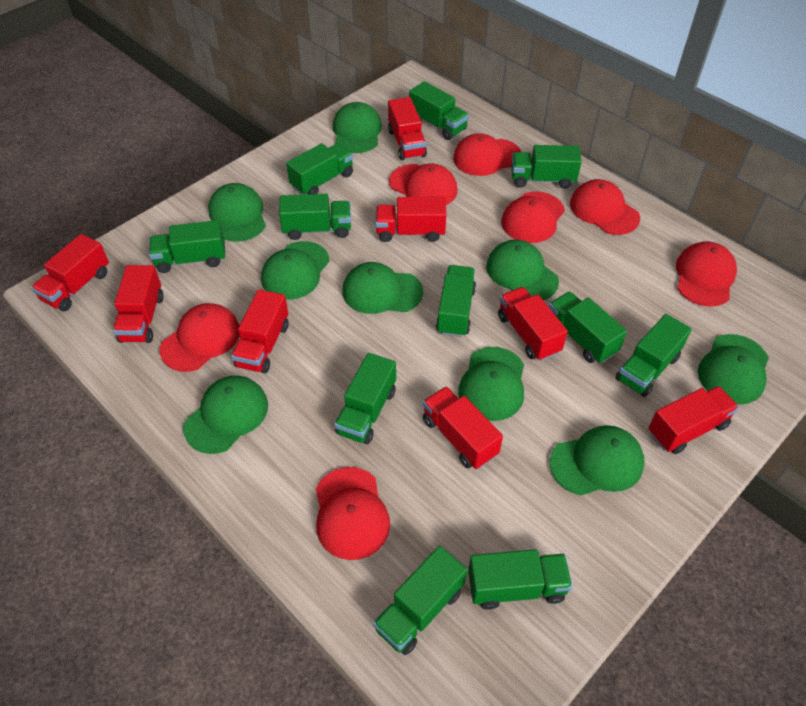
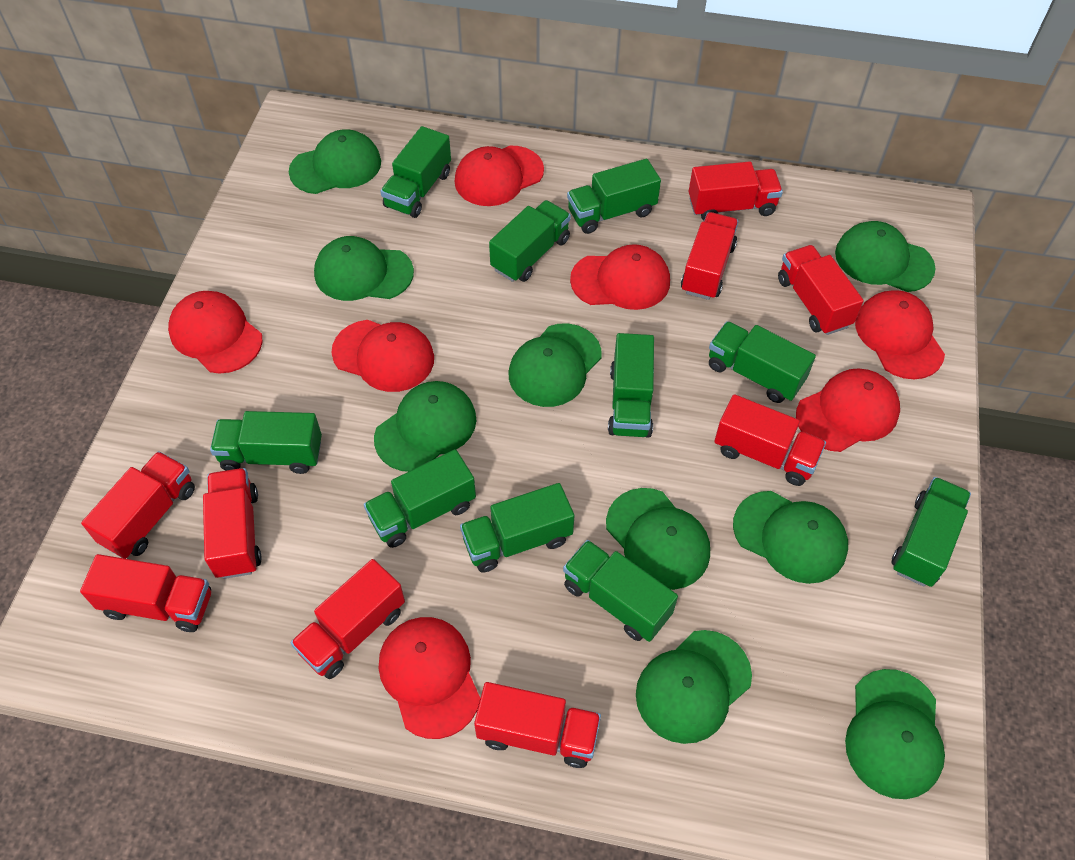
green truck: 11 -> 10
red truck: 8 -> 9

